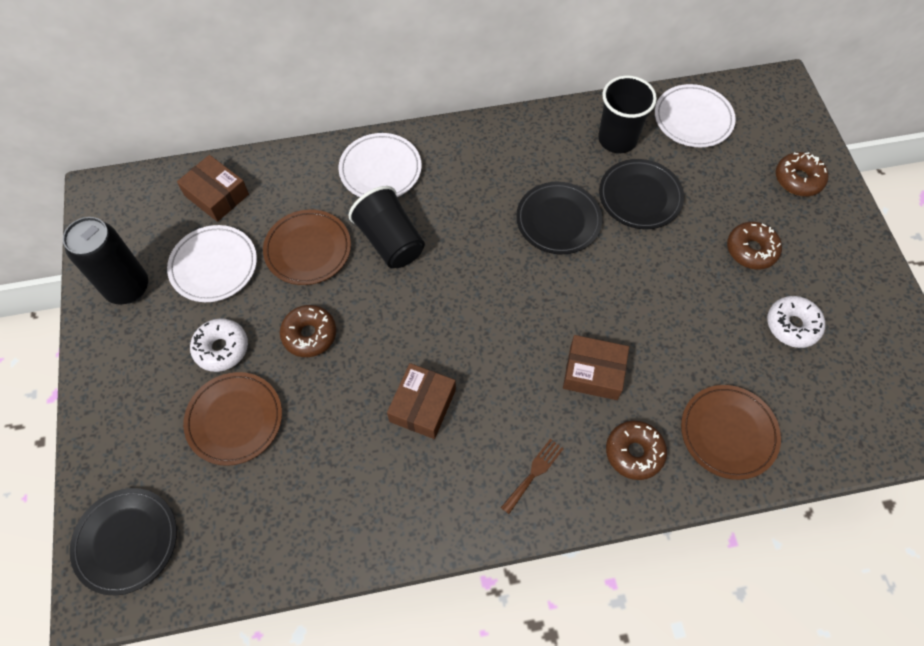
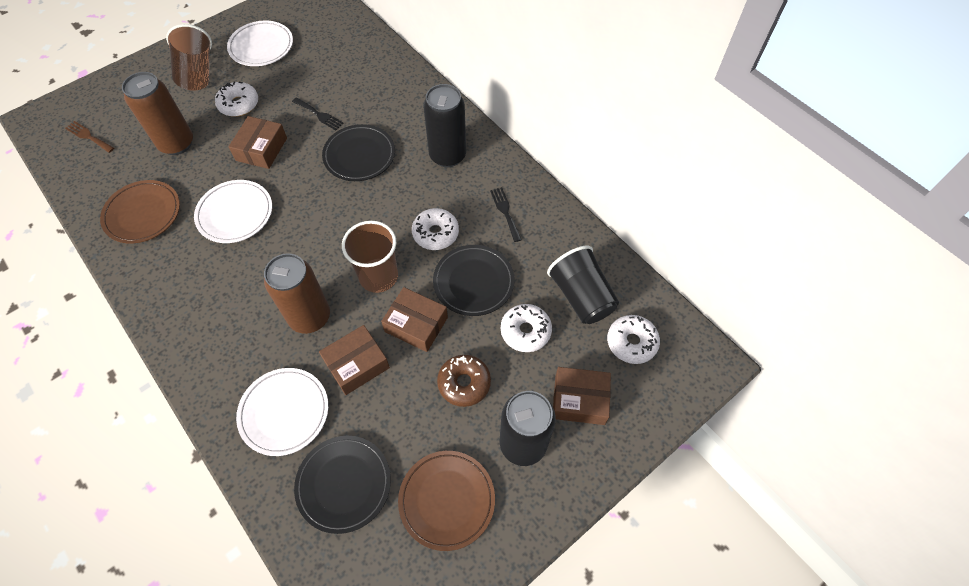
black can: 1 -> 2
black cup: 2 -> 1
black fork: 0 -> 2
brown box: 3 -> 4
brown can: 0 -> 2
brown cup: 0 -> 2
brown donut: 4 -> 1
brown plate: 3 -> 2
white donut: 2 -> 4

